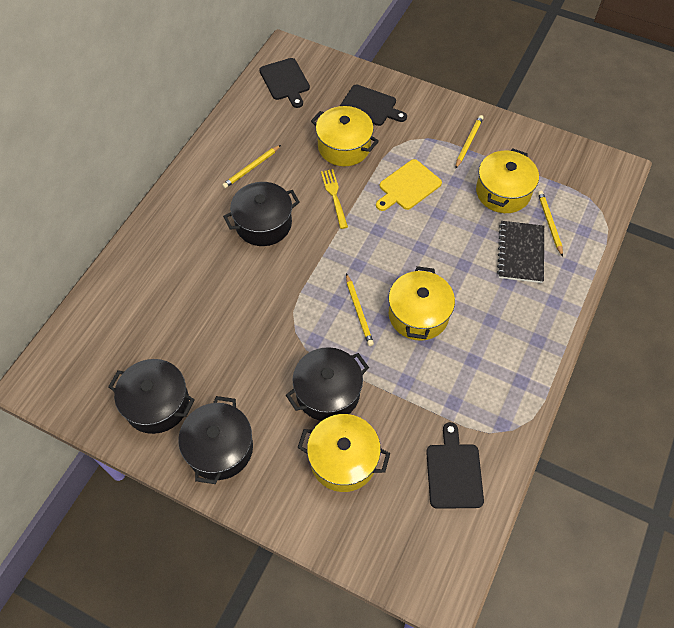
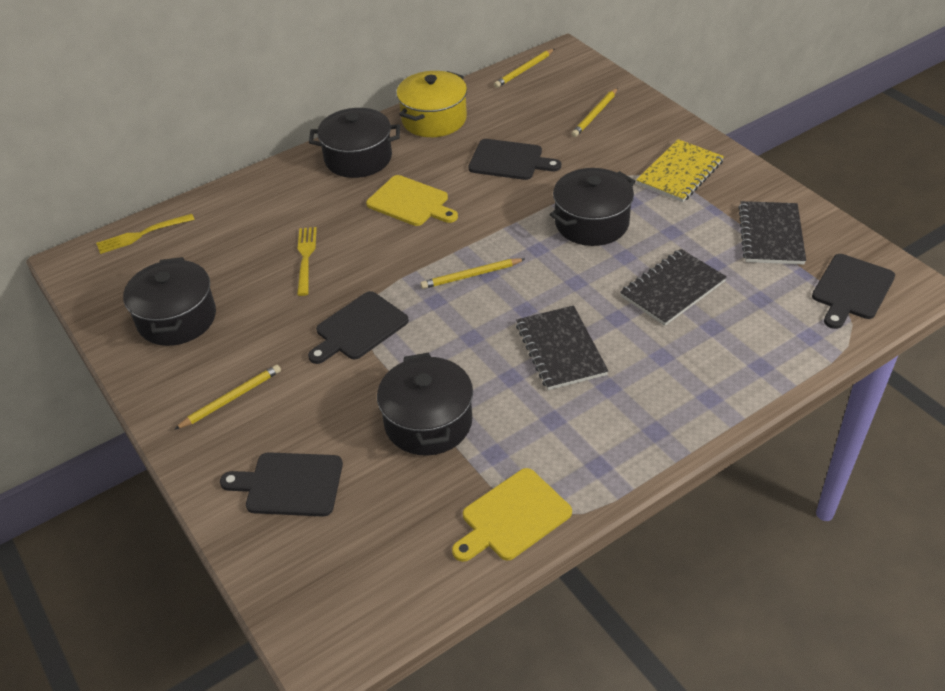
black cutting board: 3 -> 4
black notebook: 1 -> 3
yellow cutting board: 1 -> 2
yellow fork: 1 -> 2
yellow notebook: 0 -> 1
yellow pot: 4 -> 1

